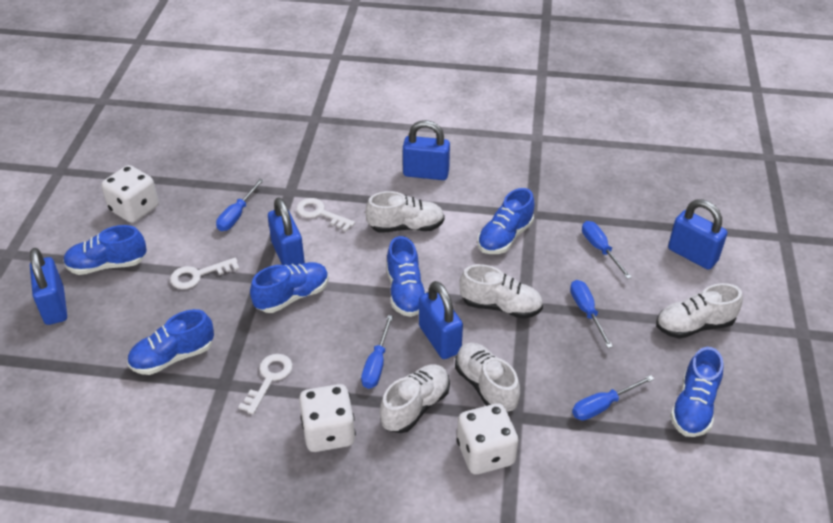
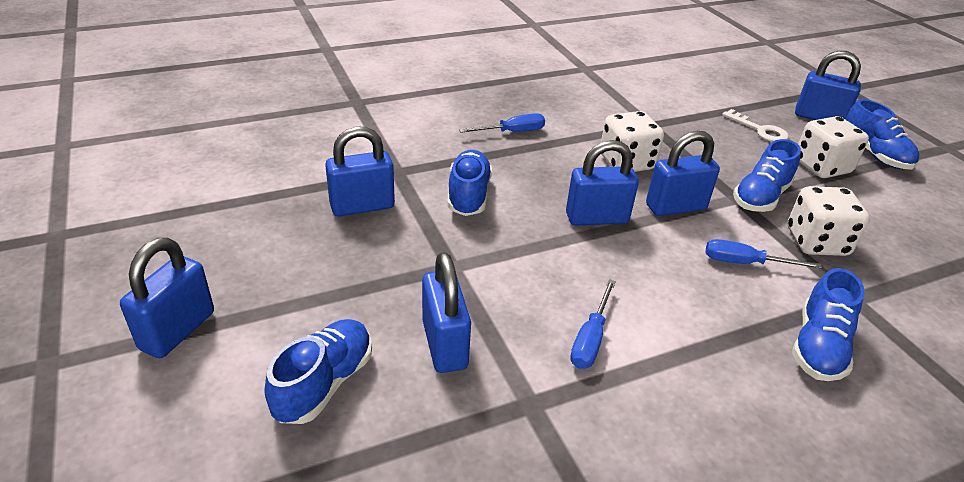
blue padlock: 5 -> 6
blue screwdriver: 5 -> 3
blue shoe: 6 -> 5
white key: 3 -> 1
white shoe: 5 -> 0

